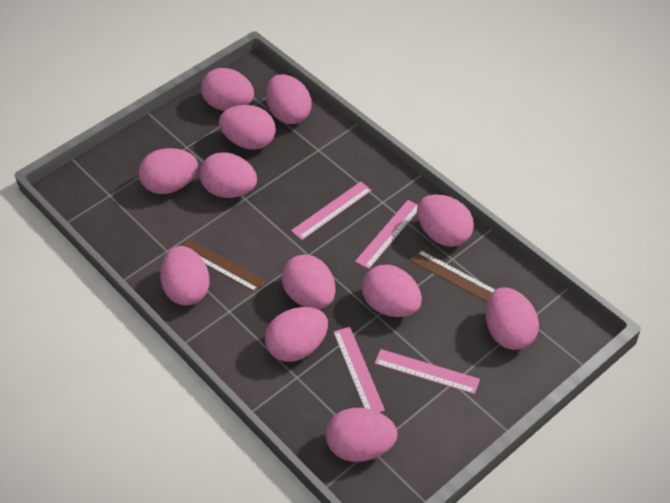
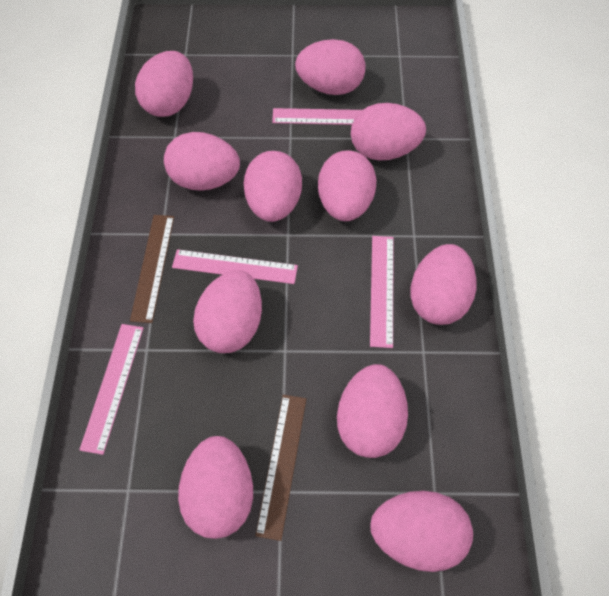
pink egg: 12 -> 11

